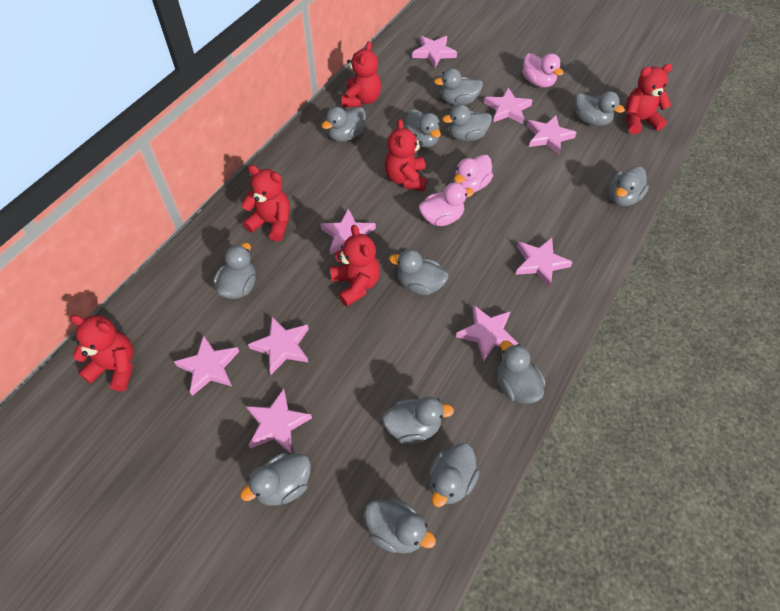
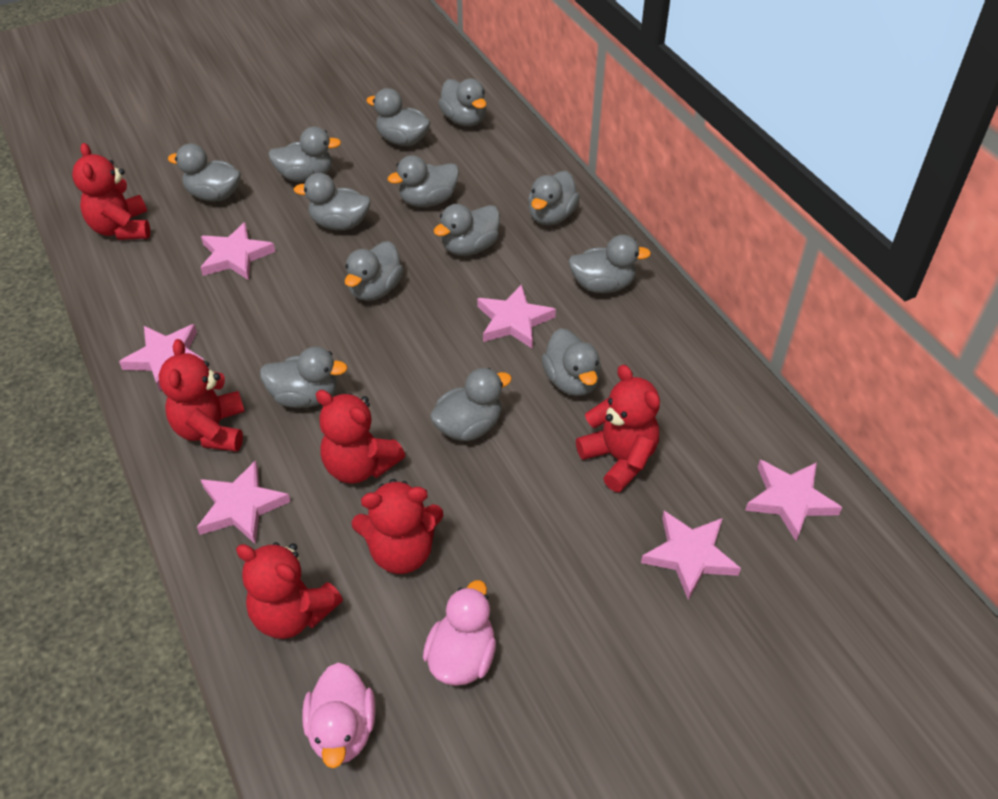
pink duck: 3 -> 2
pink star: 9 -> 6

